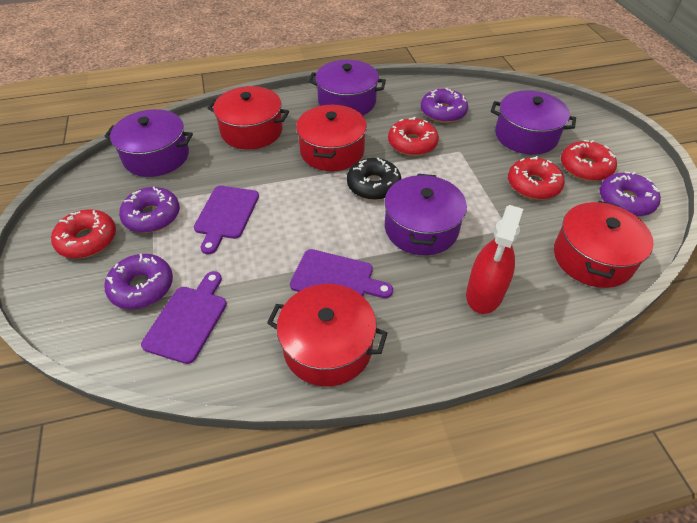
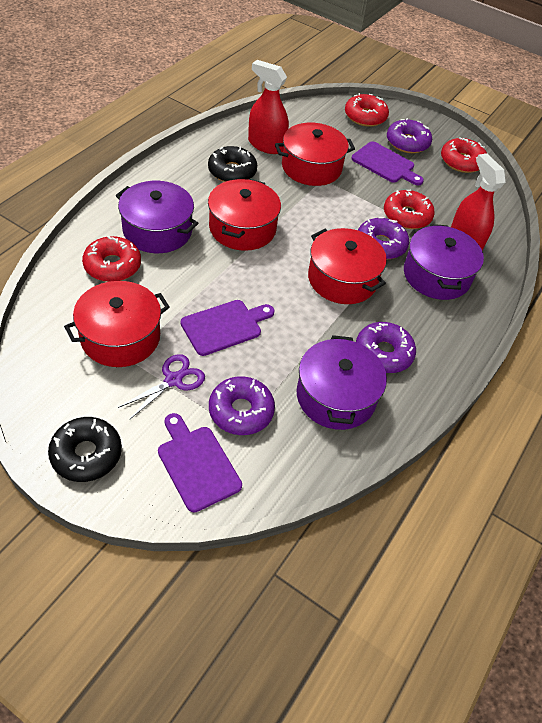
black donut: 1 -> 2
purple pot: 4 -> 3
purple scissors: 0 -> 1
red spray bottle: 1 -> 2

